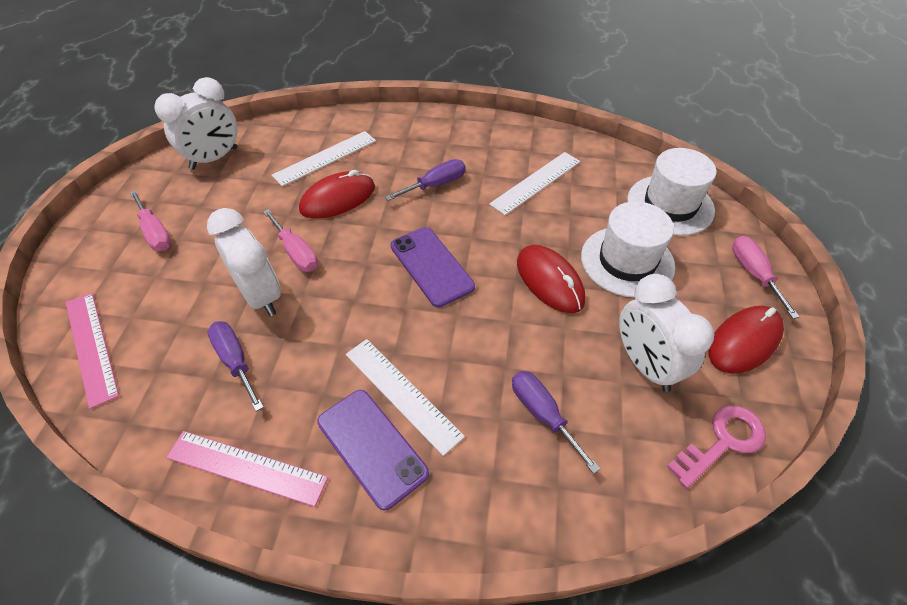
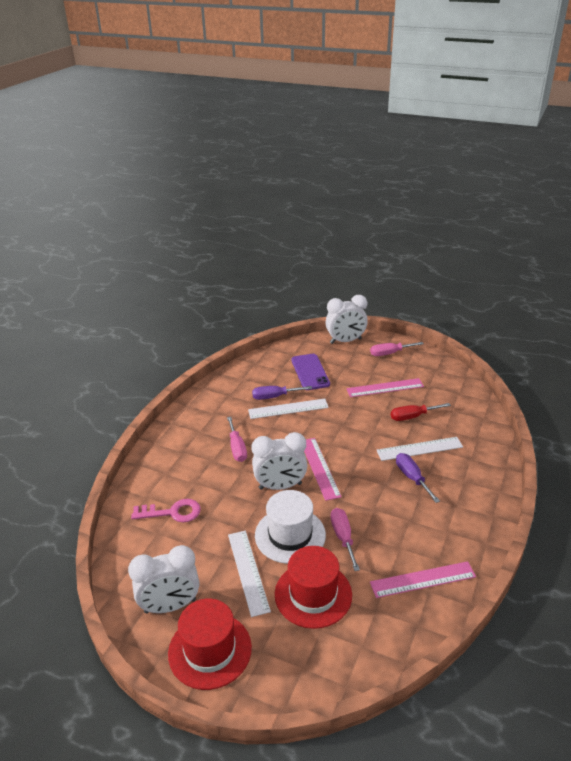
pink ruler: 2 -> 3
purple phone: 2 -> 1
purple screwdriver: 3 -> 2
red hat: 0 -> 2
red mouse: 3 -> 0
red screwdriver: 0 -> 1
white hat: 2 -> 1

